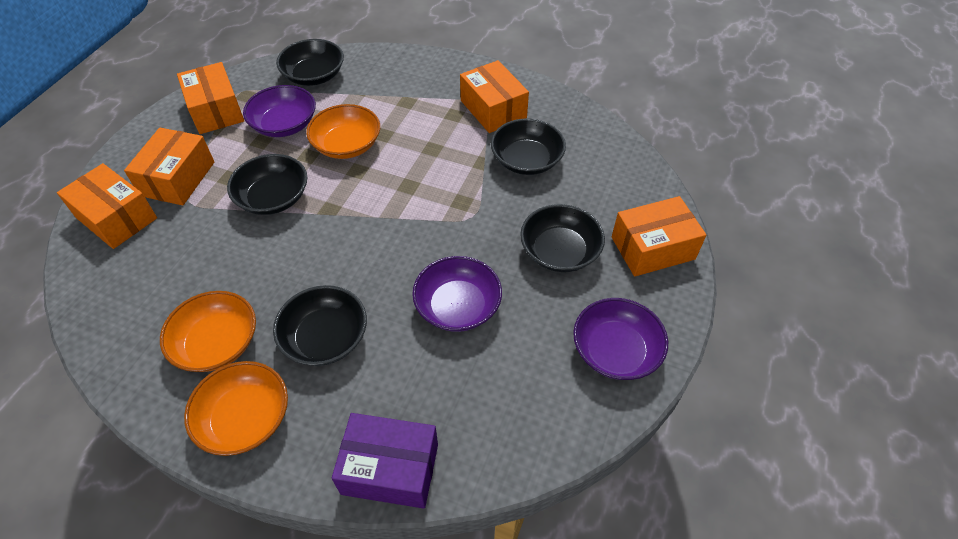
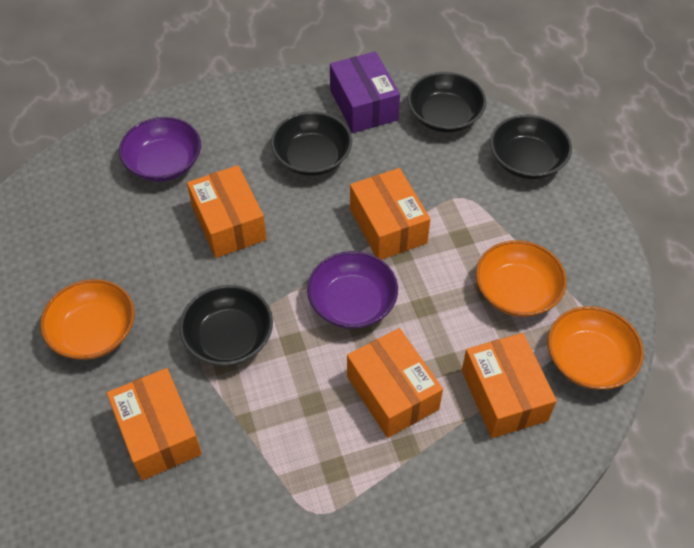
black bowl: 5 -> 4
purple bowl: 3 -> 2

